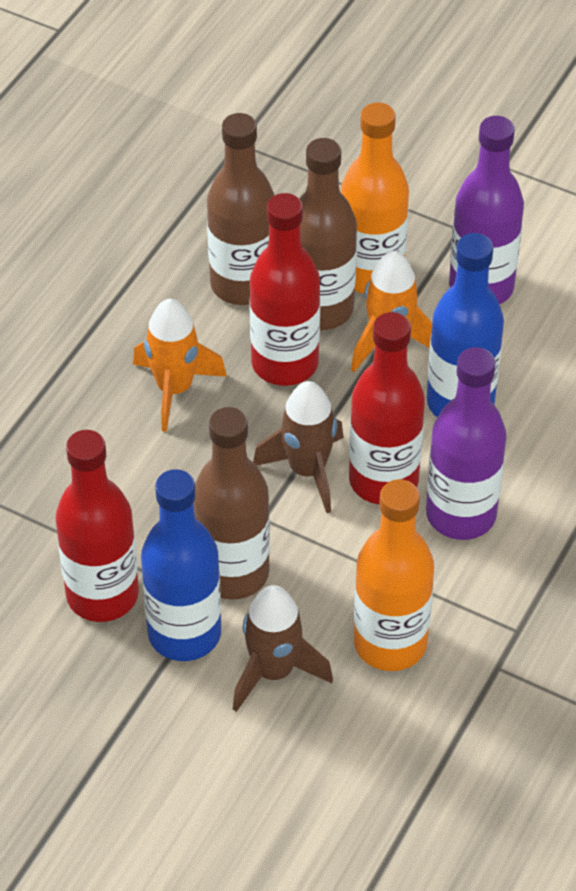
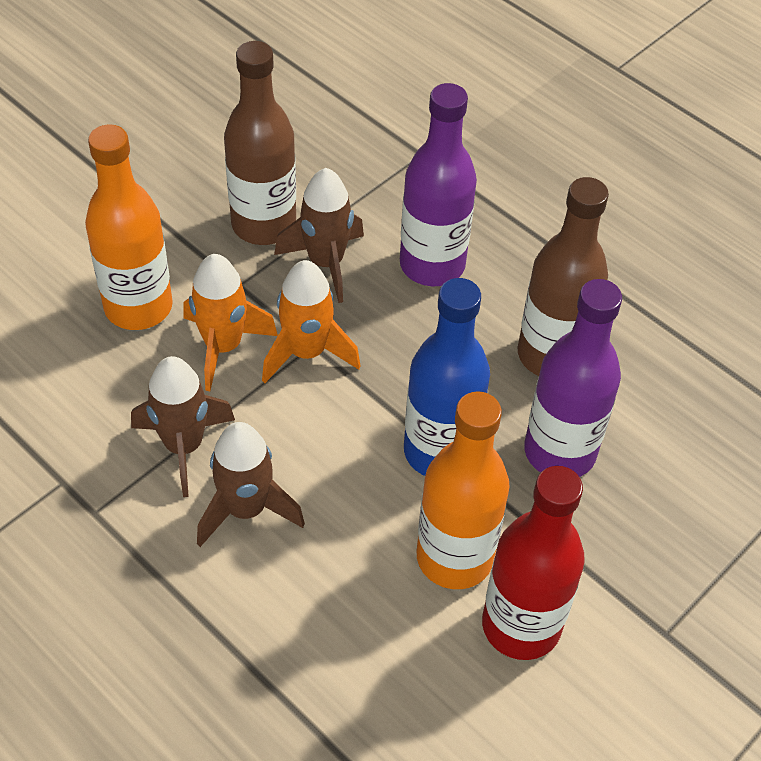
blue bottle: 2 -> 1
brown bottle: 3 -> 2
brown rocket: 2 -> 3
red bottle: 3 -> 1

